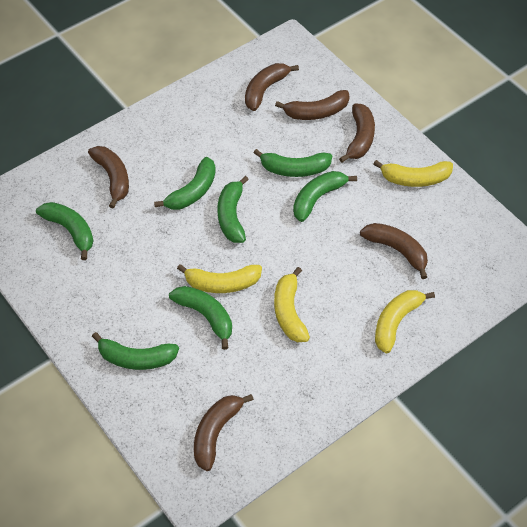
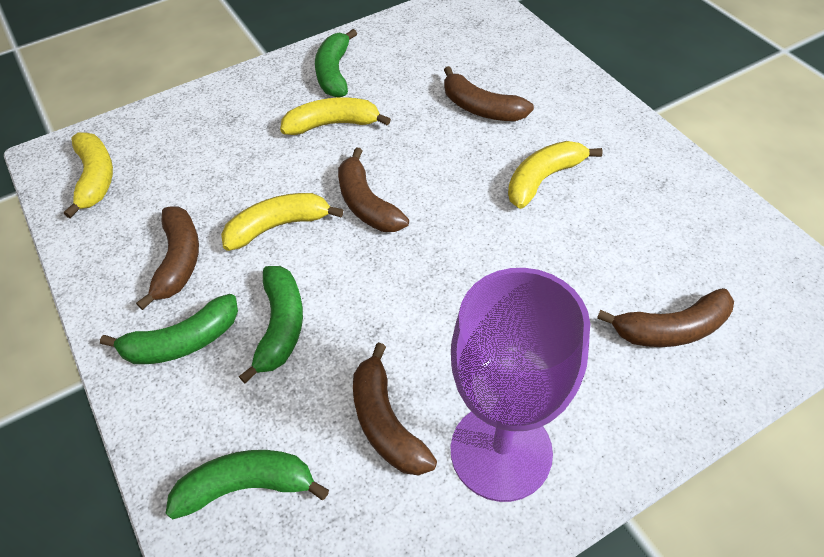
brown banana: 6 -> 5
green banana: 7 -> 4
purple goblet: 0 -> 1

